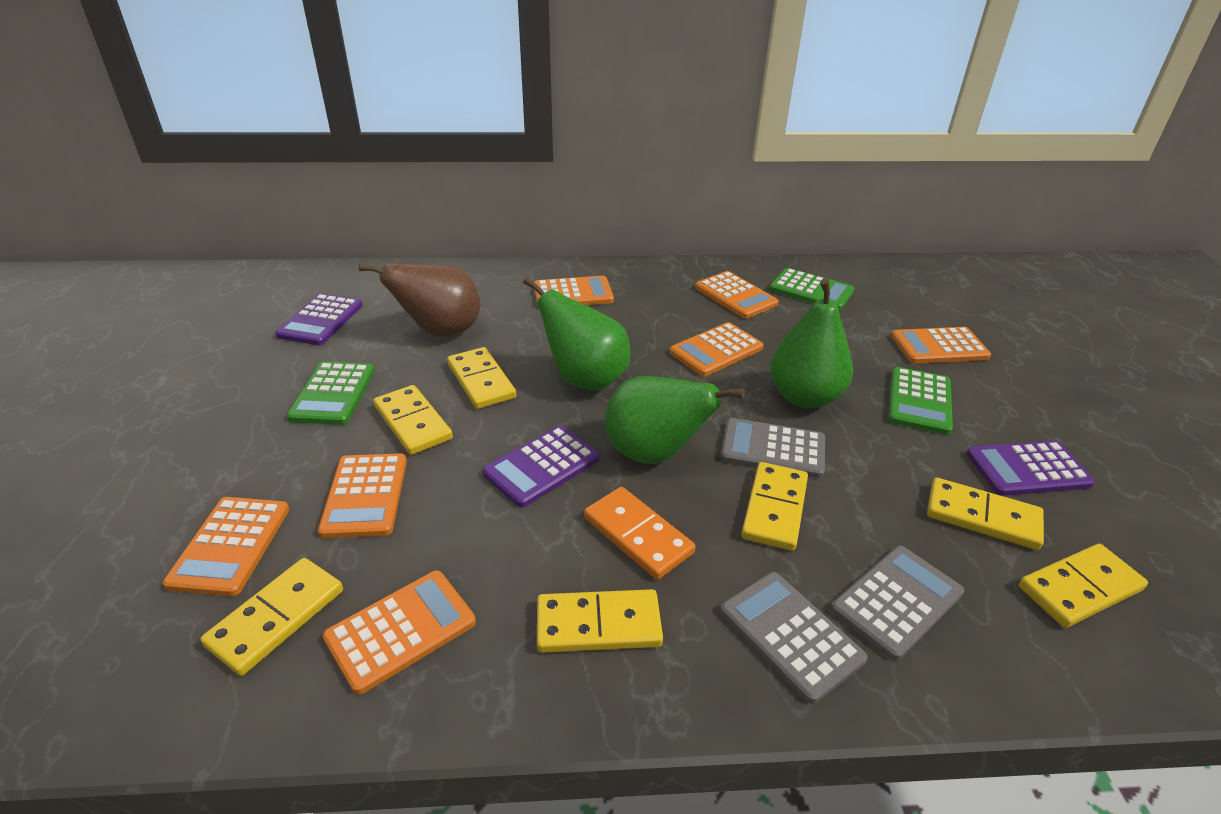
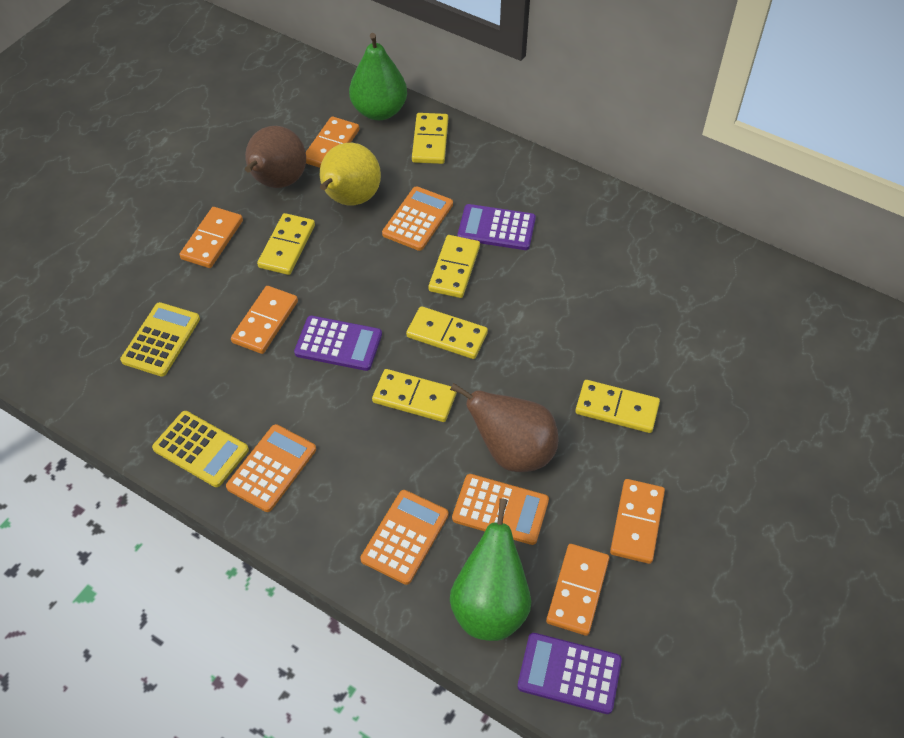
brown pear: 1 -> 2
green calculator: 3 -> 0
green pear: 3 -> 2
grey calculator: 3 -> 0
orange calculator: 7 -> 4
orange domino: 1 -> 5
yellow calculator: 0 -> 2
yellow domino: 7 -> 6
yellow pear: 0 -> 1

